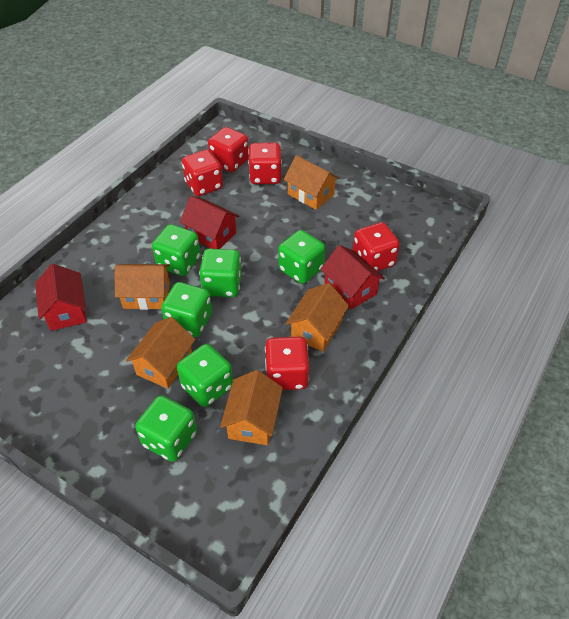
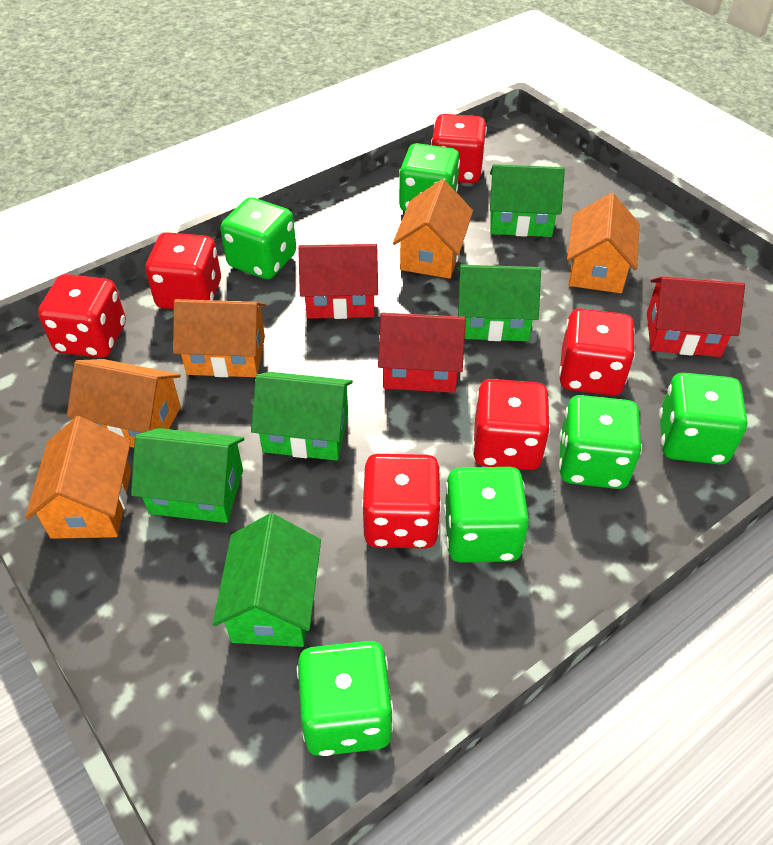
green house: 0 -> 5
red dice: 5 -> 6

